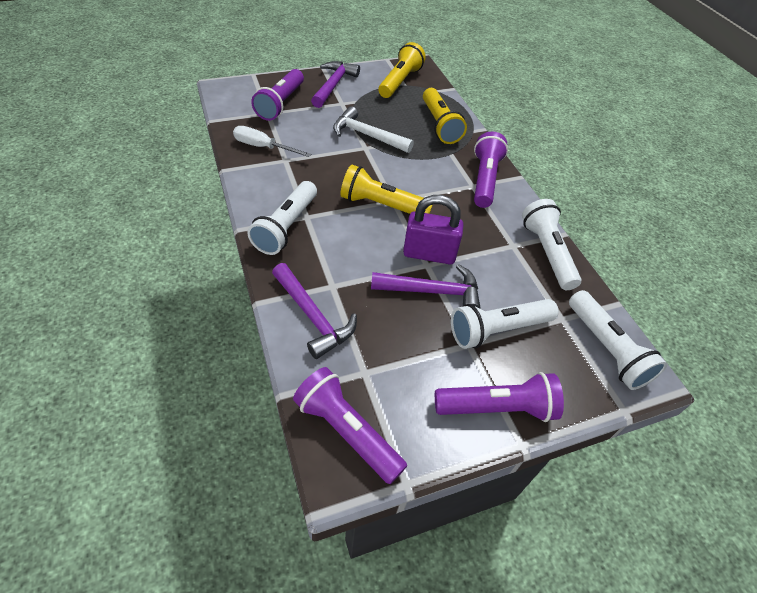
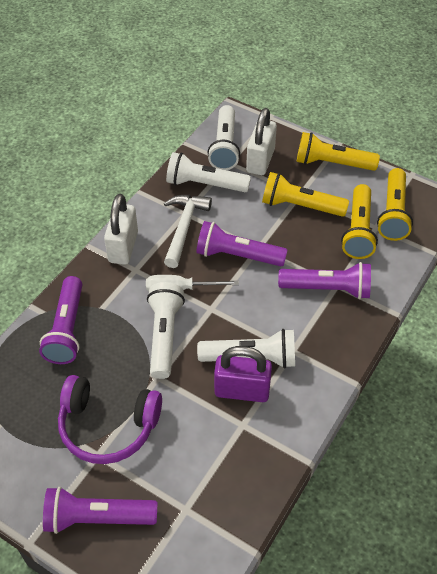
purple hammer: 3 -> 0
purple headphones: 0 -> 1
white padlock: 0 -> 2
yellow flashlight: 3 -> 4

